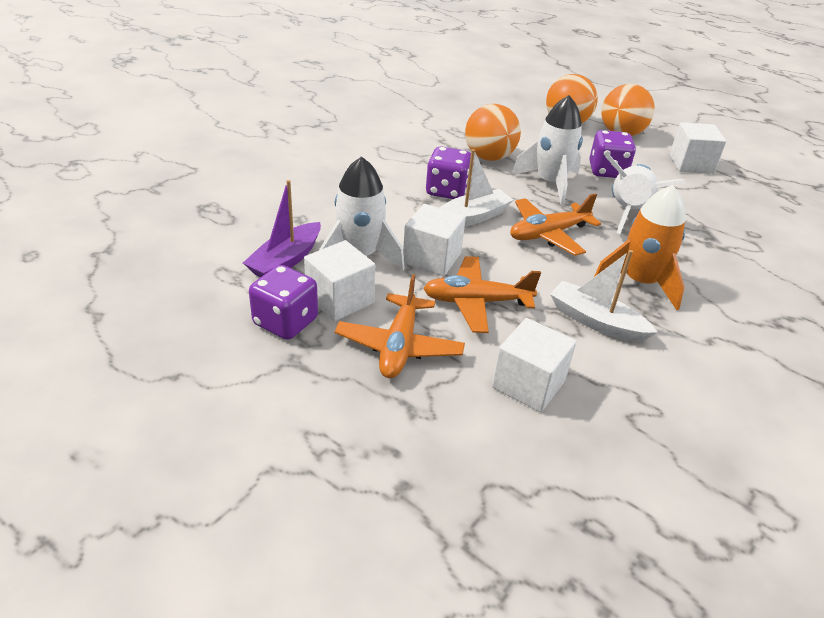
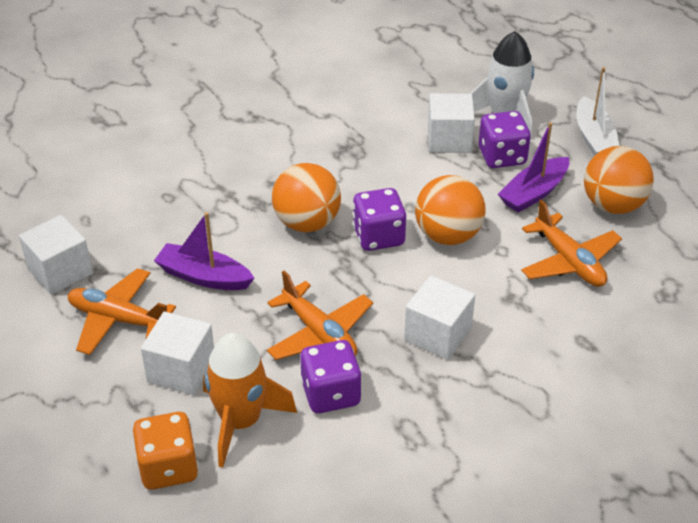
orange dice: 0 -> 1
purple boat: 1 -> 2
white boat: 2 -> 1
white rocket: 3 -> 1

